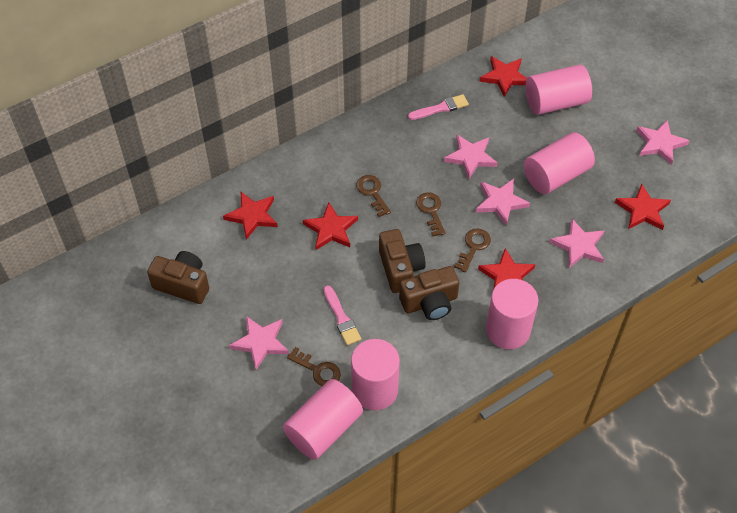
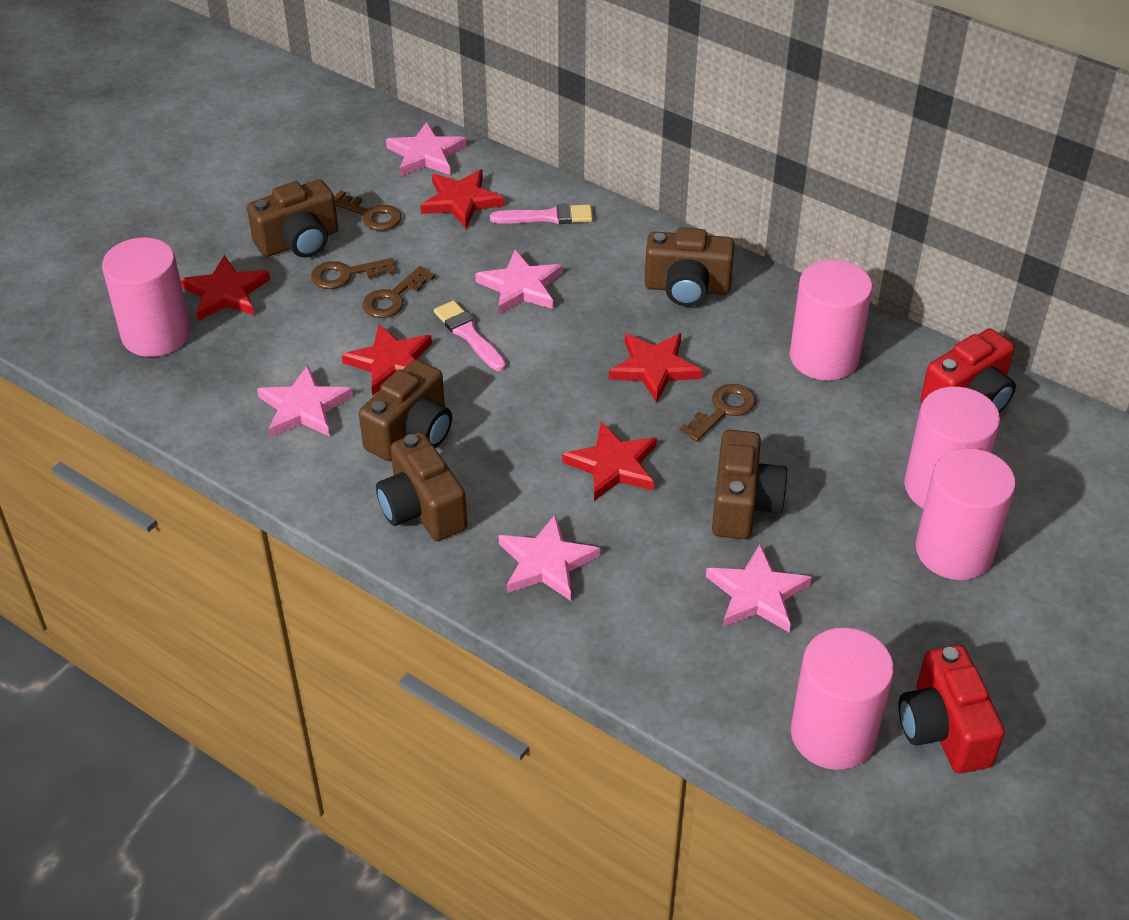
brown camera: 3 -> 5
red camera: 0 -> 2

